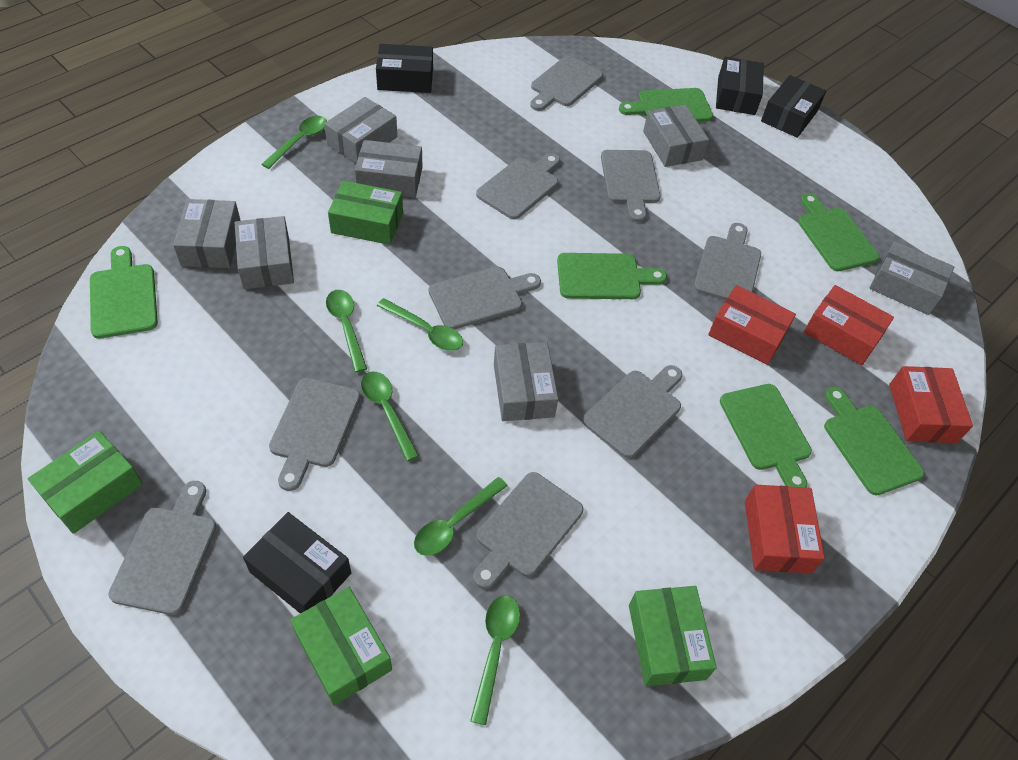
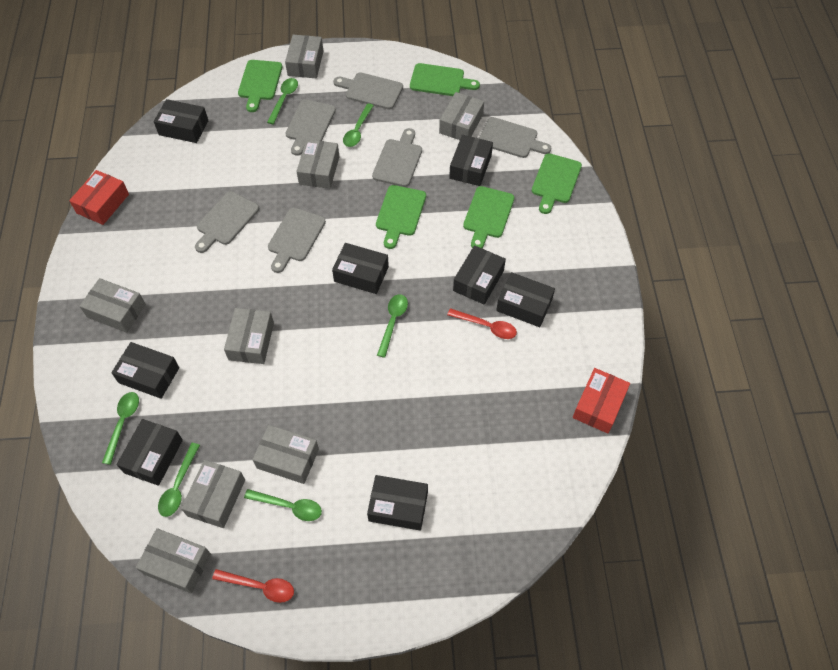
black box: 4 -> 8
green box: 4 -> 0
green cutting board: 6 -> 5
grey box: 7 -> 8
grey cutting board: 9 -> 6
red box: 4 -> 2
red spoon: 0 -> 2

